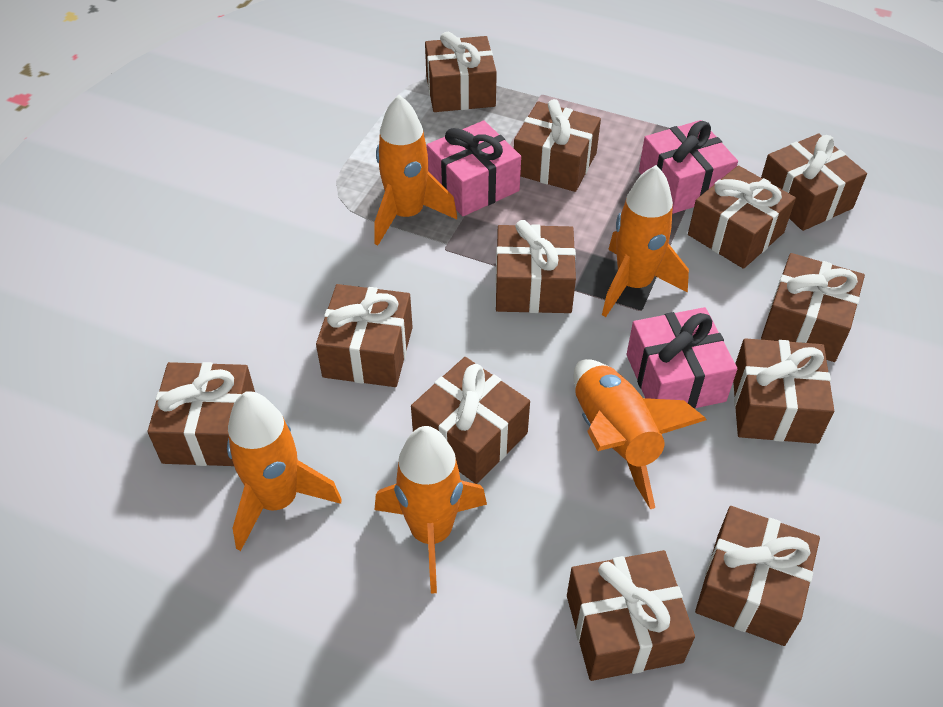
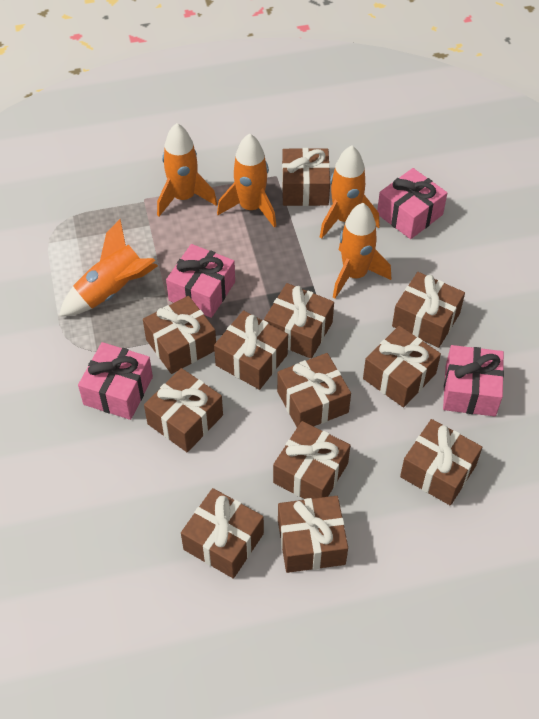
pink gift: 3 -> 4

